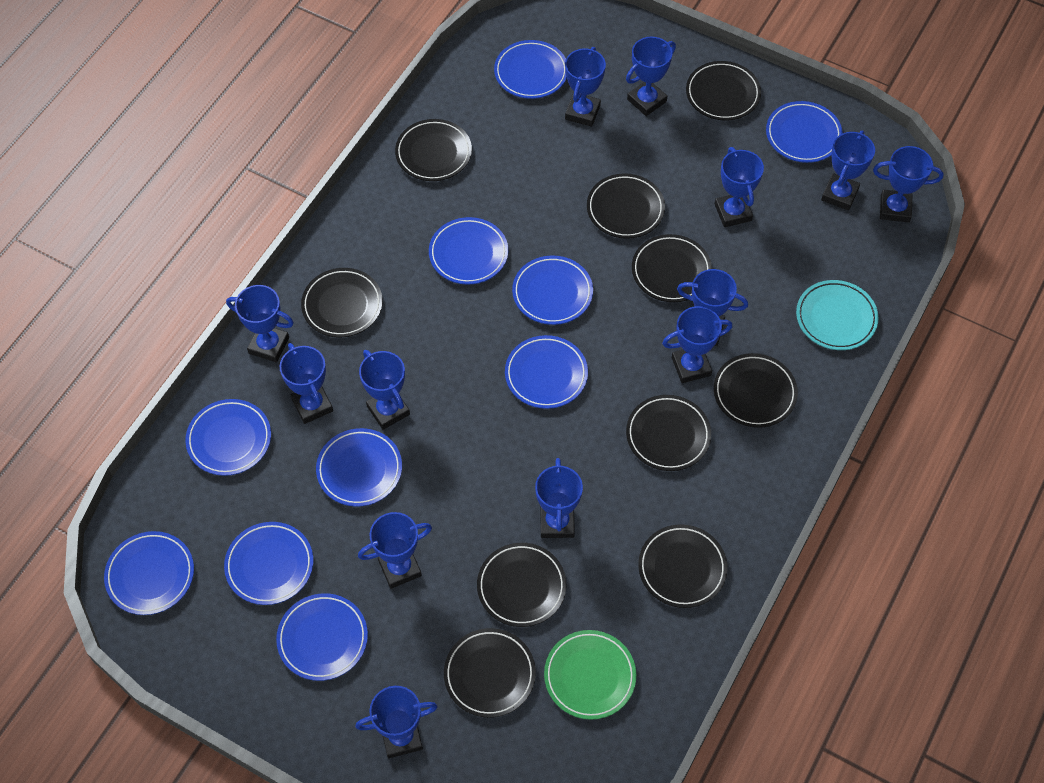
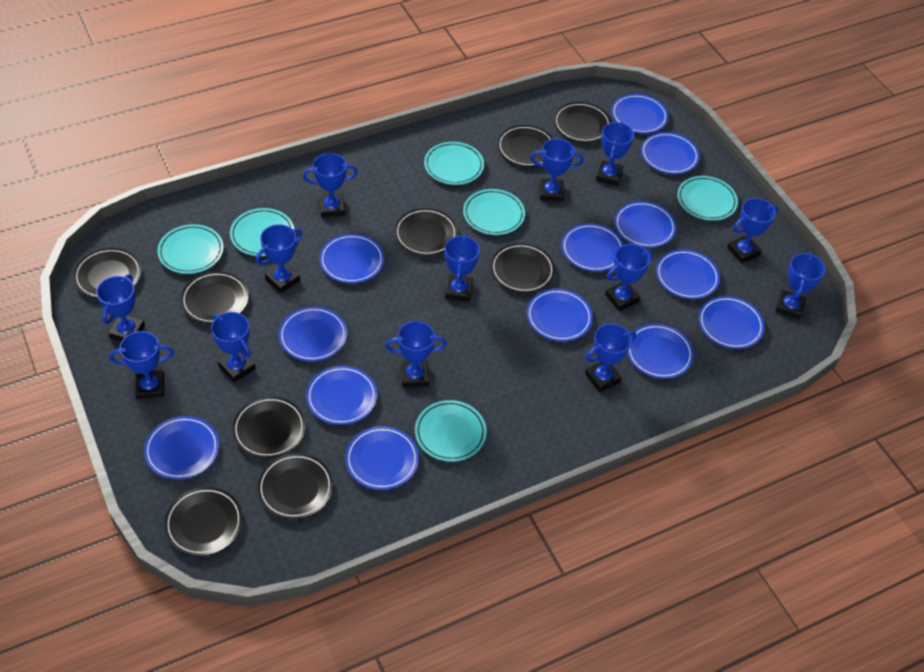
black plate: 10 -> 9
blue plate: 10 -> 13
green plate: 1 -> 0
turquoise plate: 1 -> 6

